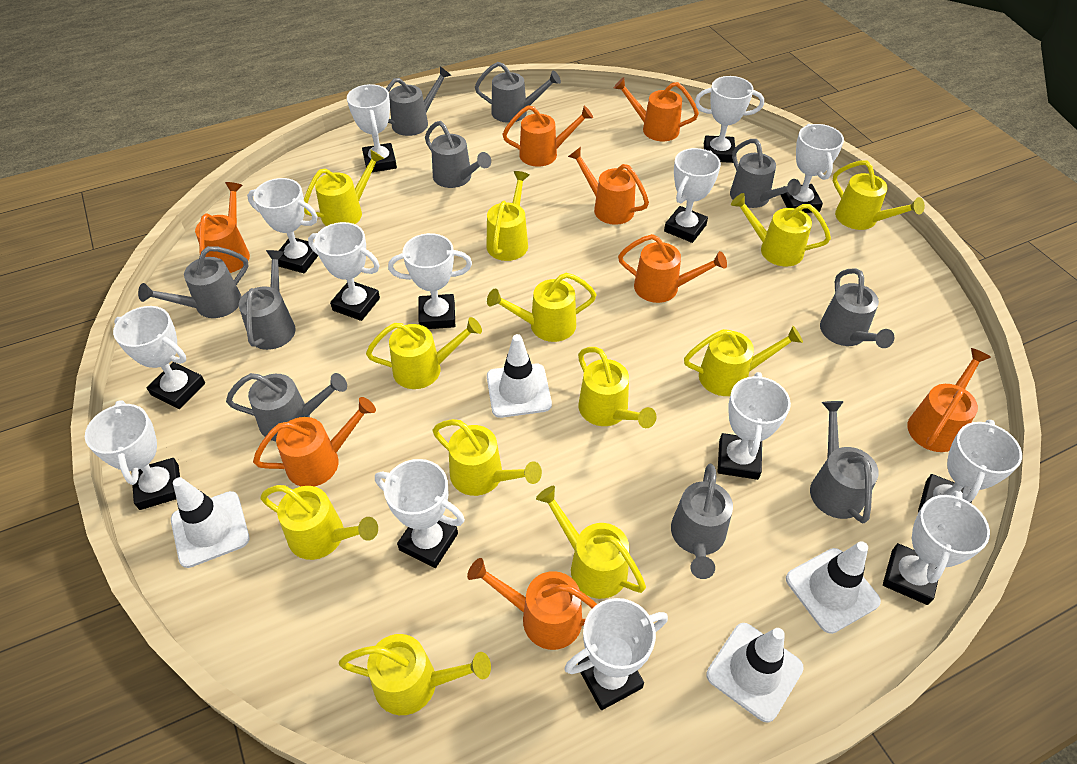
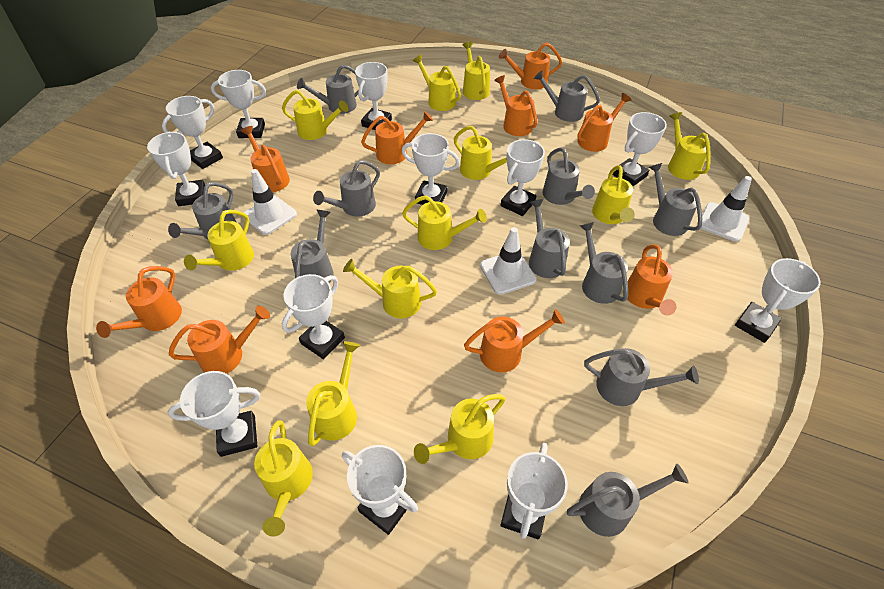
grey watering can: 10 -> 11
orange watering can: 8 -> 9
white traffic cone: 4 -> 3
white trophy: 14 -> 12

